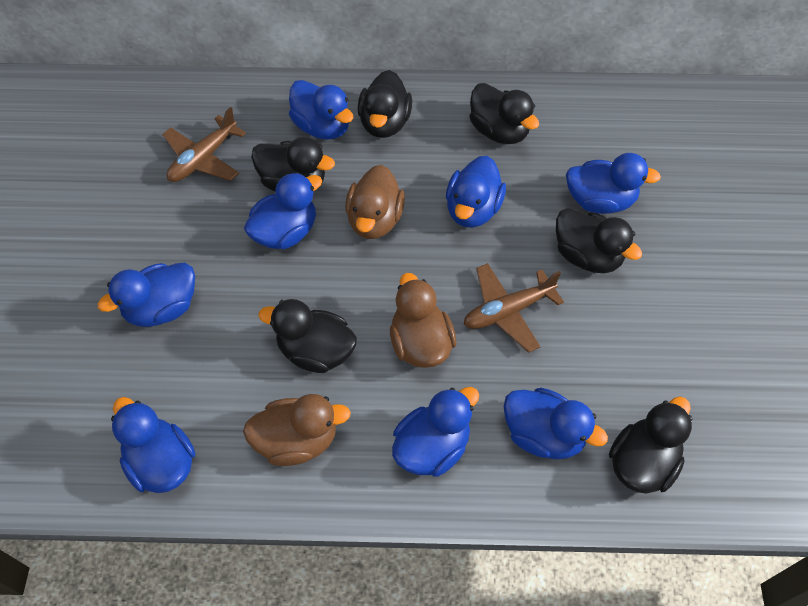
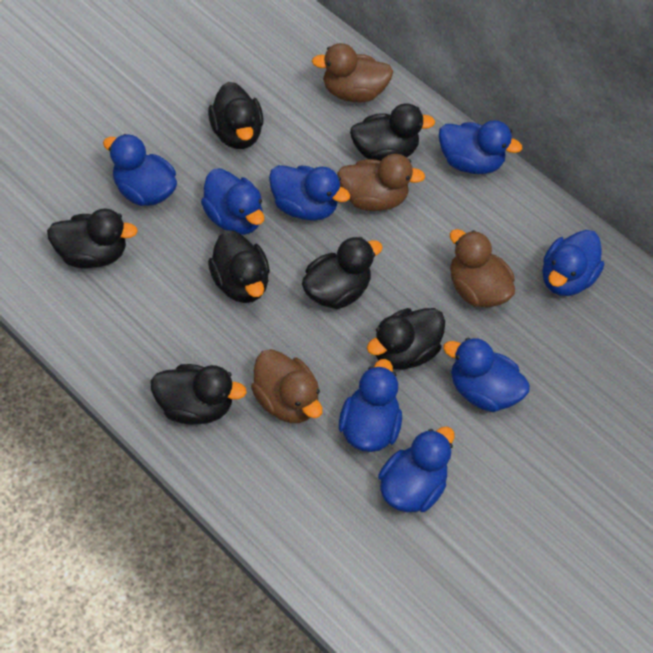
black duck: 6 -> 7
brown duck: 3 -> 4
brown plane: 2 -> 0

